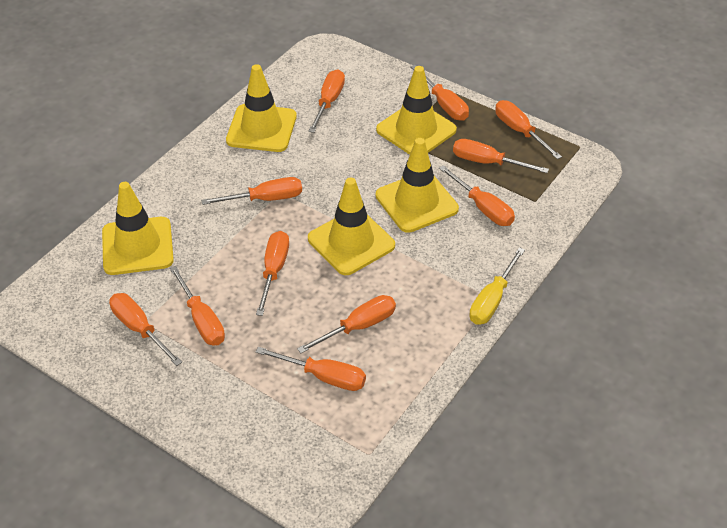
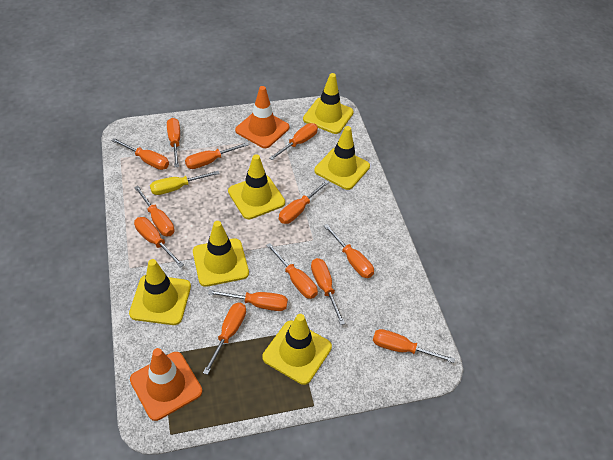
orange screwdriver: 11 -> 13
orange traffic cone: 0 -> 2
yellow traffic cone: 5 -> 6

